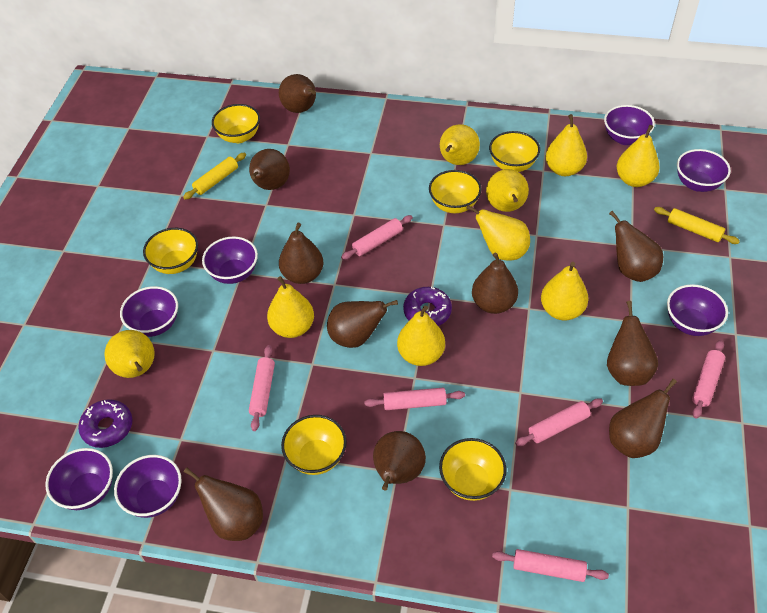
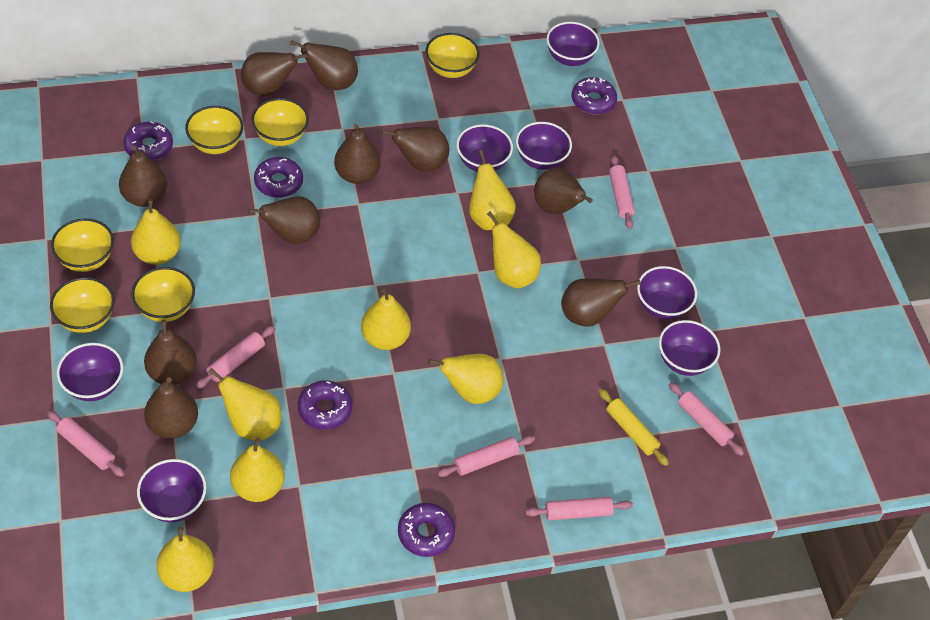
purple donut: 2 -> 5
yellow pear: 9 -> 8
yellow rolling pin: 2 -> 1

